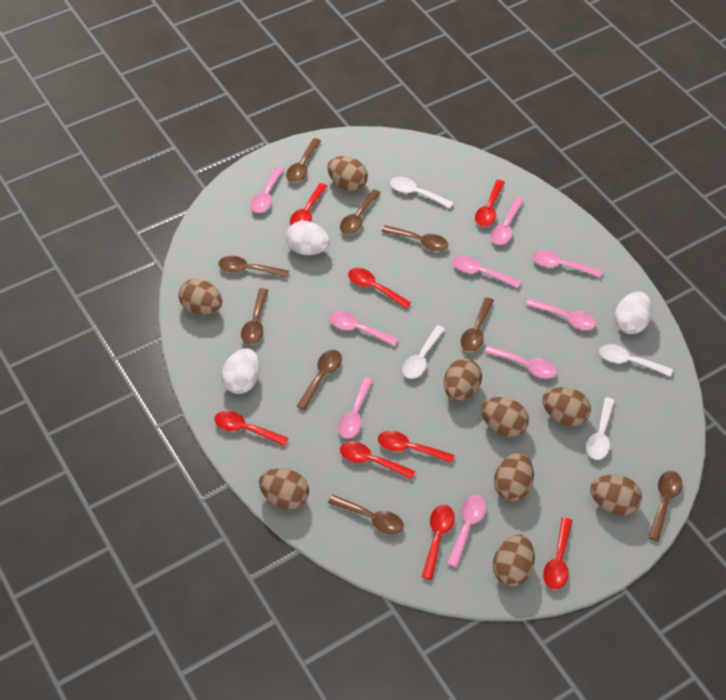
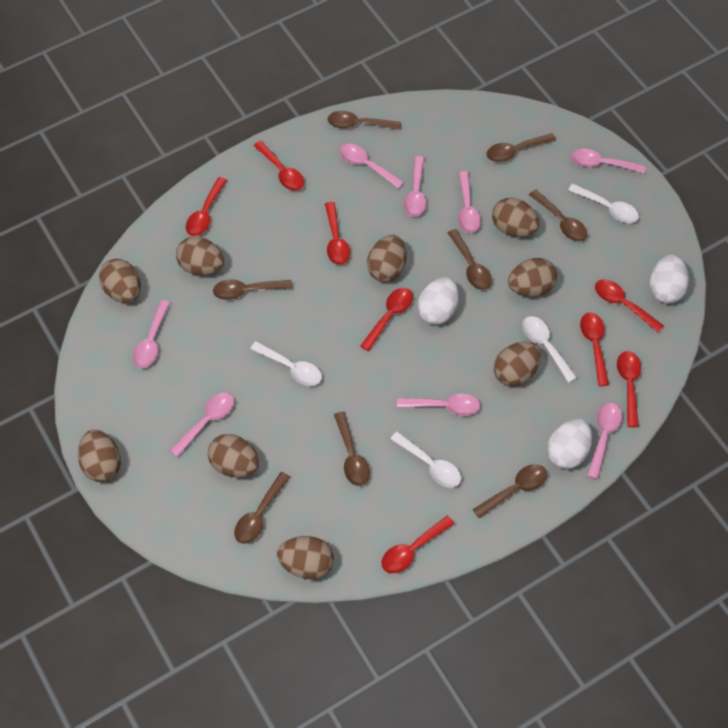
brown spoon: 9 -> 8
pink spoon: 9 -> 8

